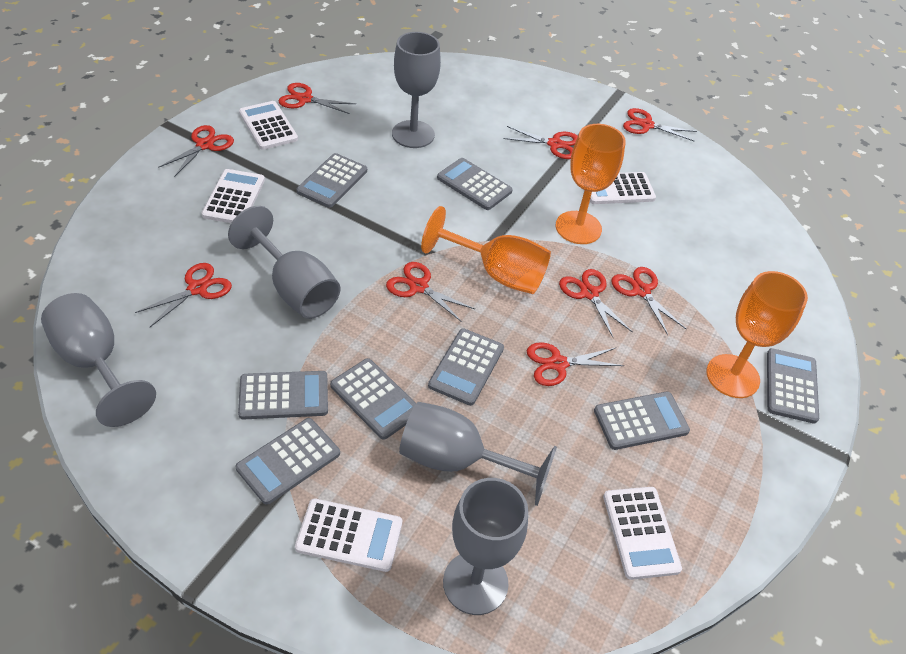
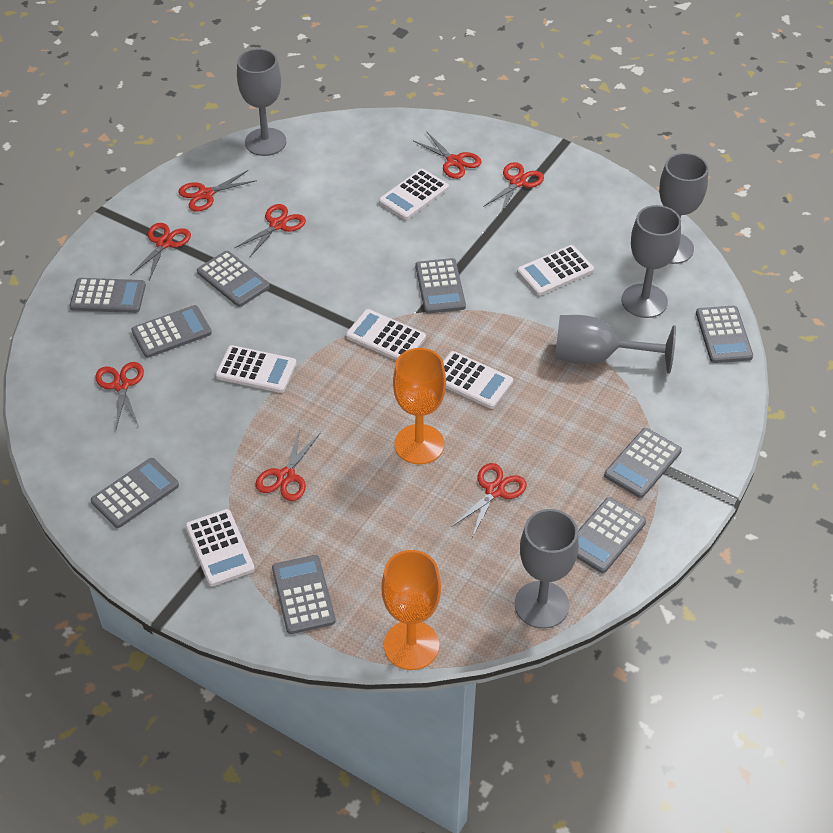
grey calculator: 8 -> 9
orange goblet: 3 -> 2
red scissors: 9 -> 8
white calculator: 5 -> 6

